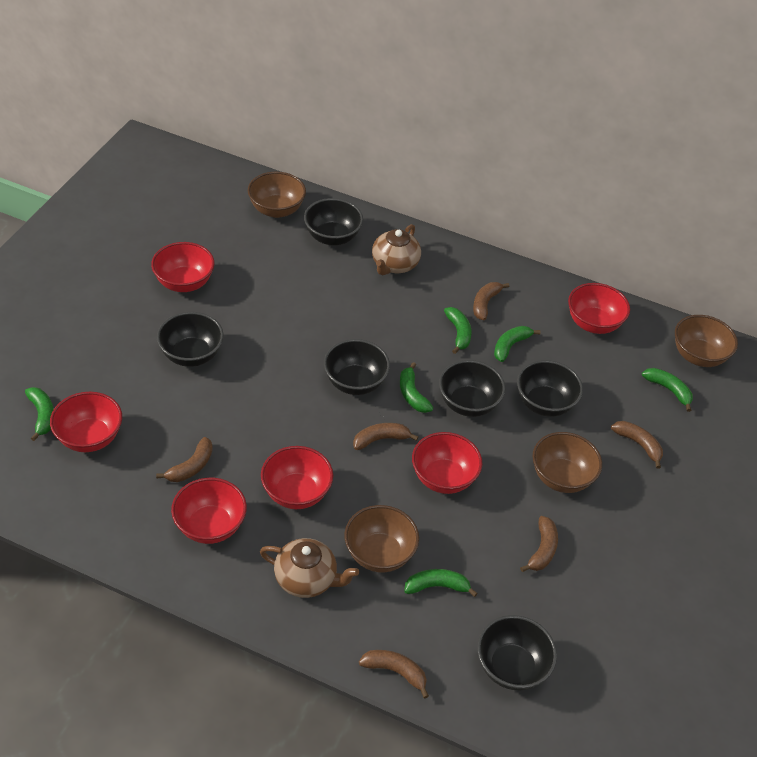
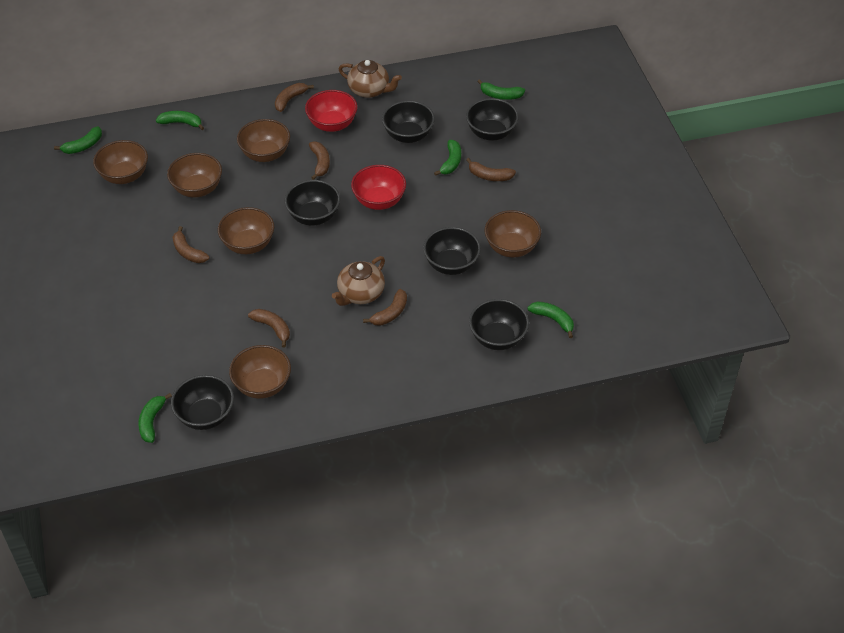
brown bowl: 4 -> 6
red bowl: 6 -> 2

